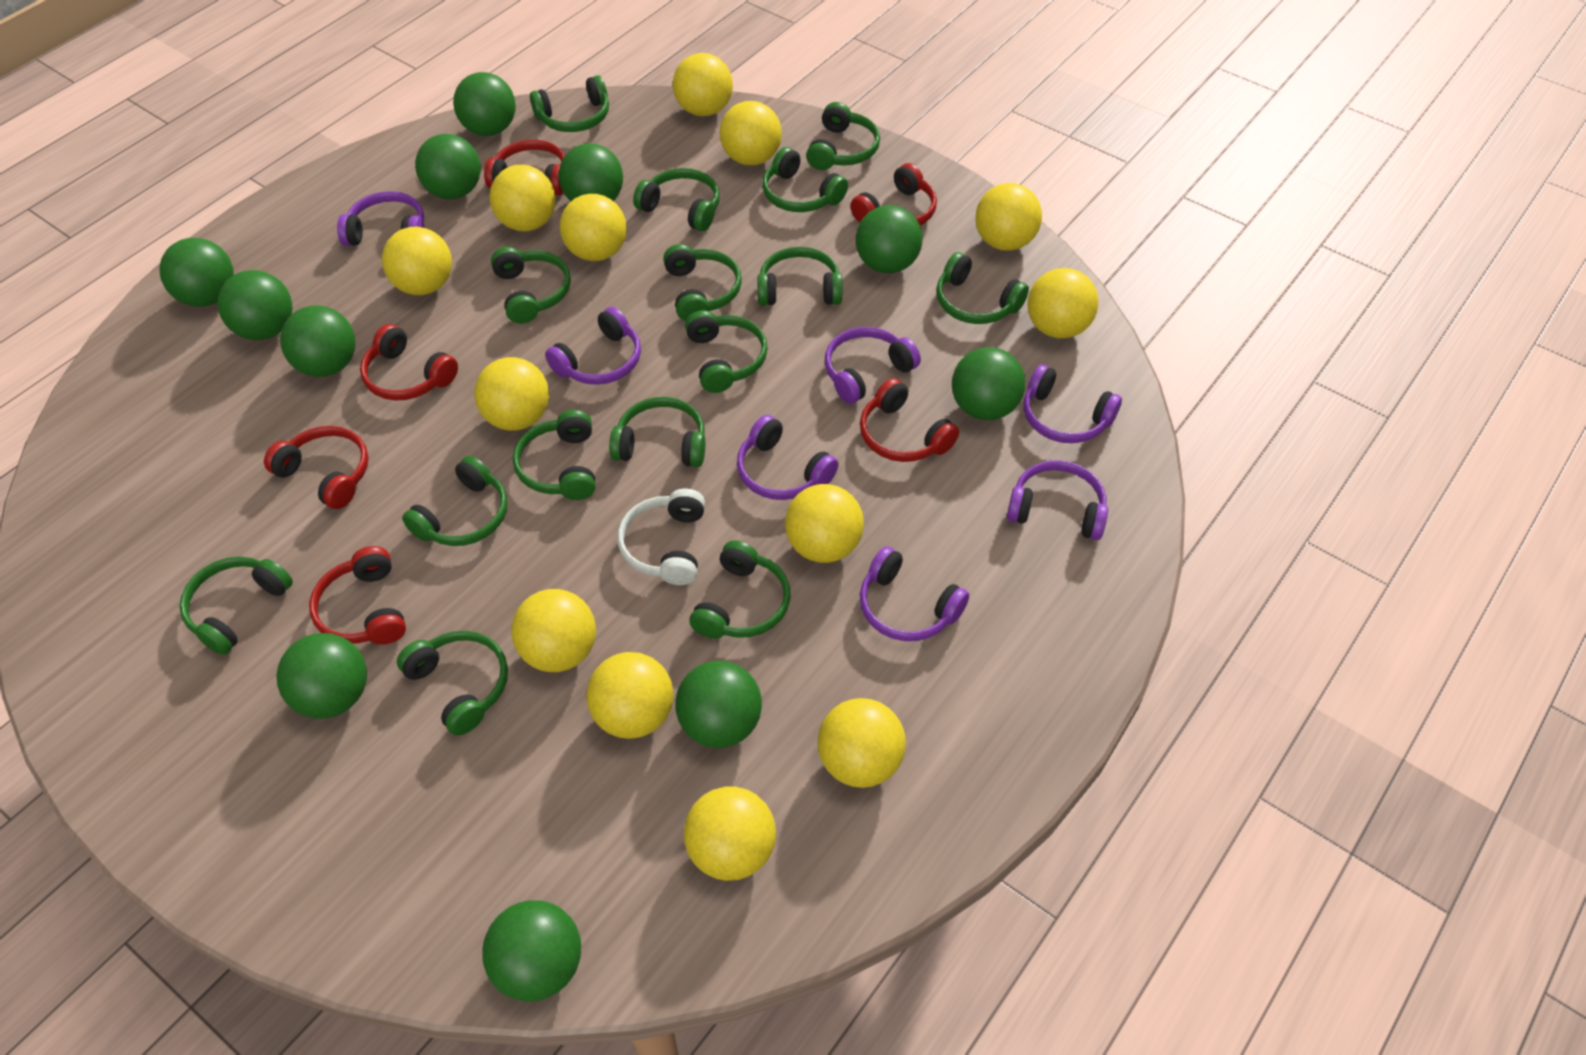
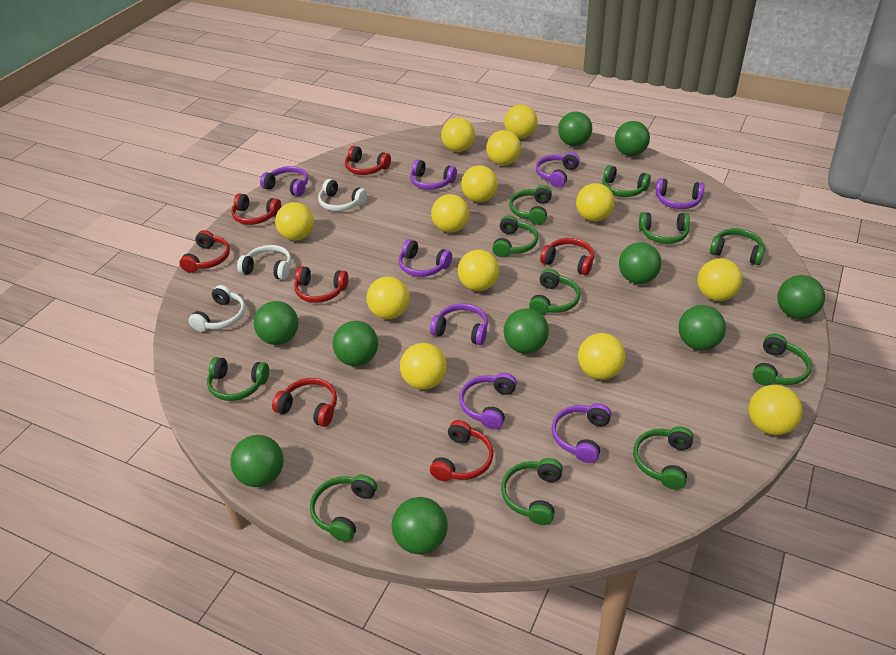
green ball: 11 -> 10
green headphones: 15 -> 11
purple headphones: 7 -> 8
red headphones: 6 -> 7
white headphones: 1 -> 3

